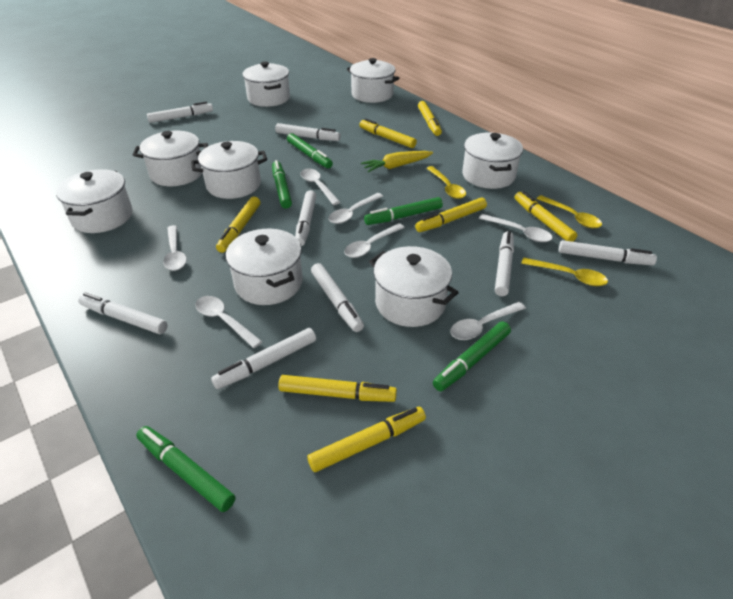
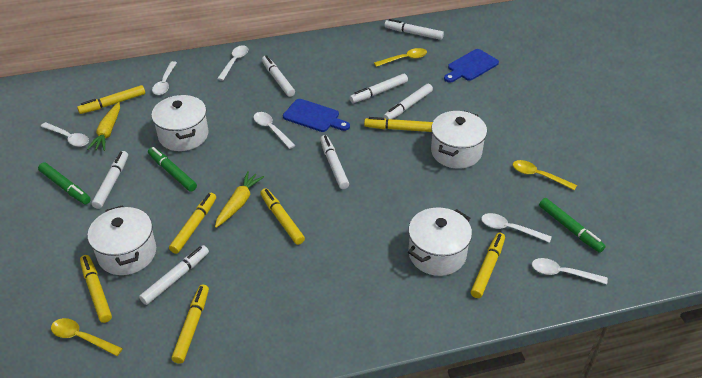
blue cutting board: 0 -> 2
green marker: 5 -> 3
white marker: 8 -> 7
white pot: 8 -> 4
white spoon: 7 -> 6
yellow carrot: 1 -> 2

